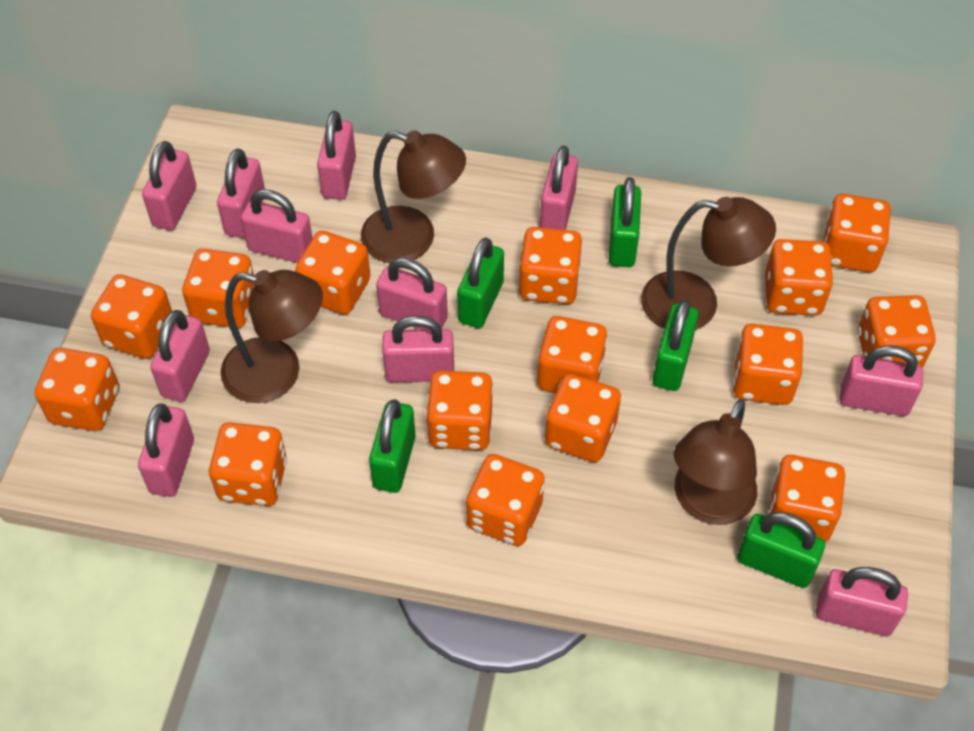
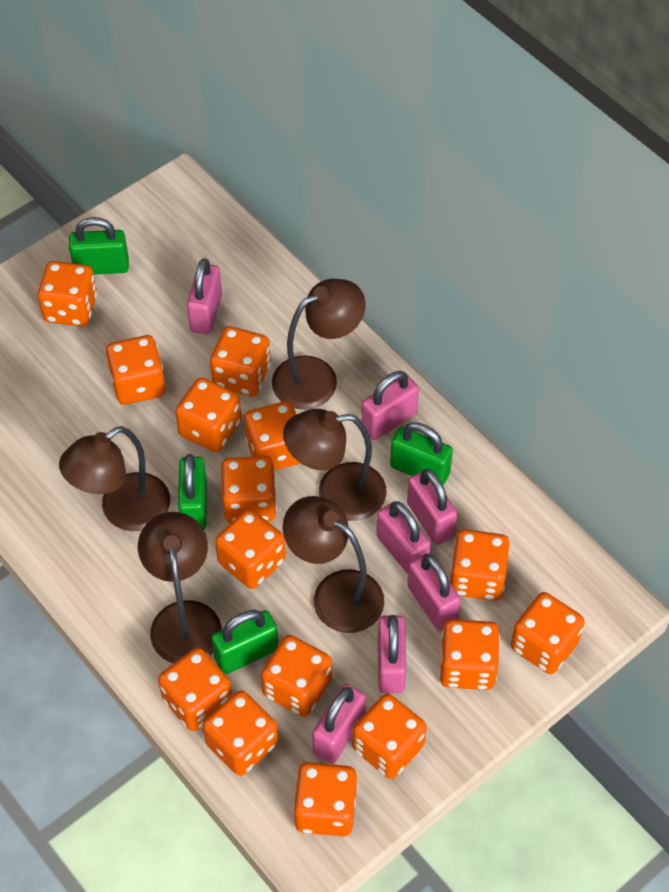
brown lamp: 4 -> 5
green padlock: 5 -> 4
pink padlock: 11 -> 7

